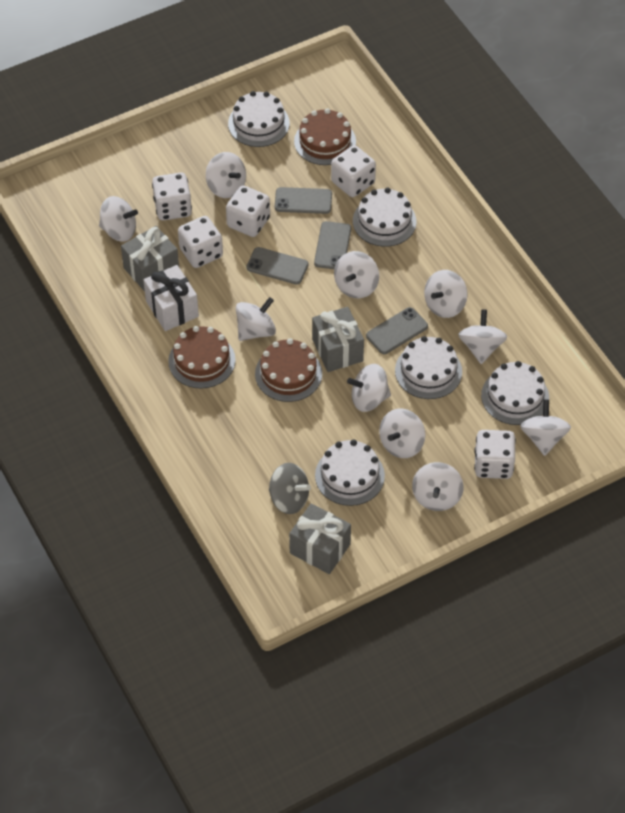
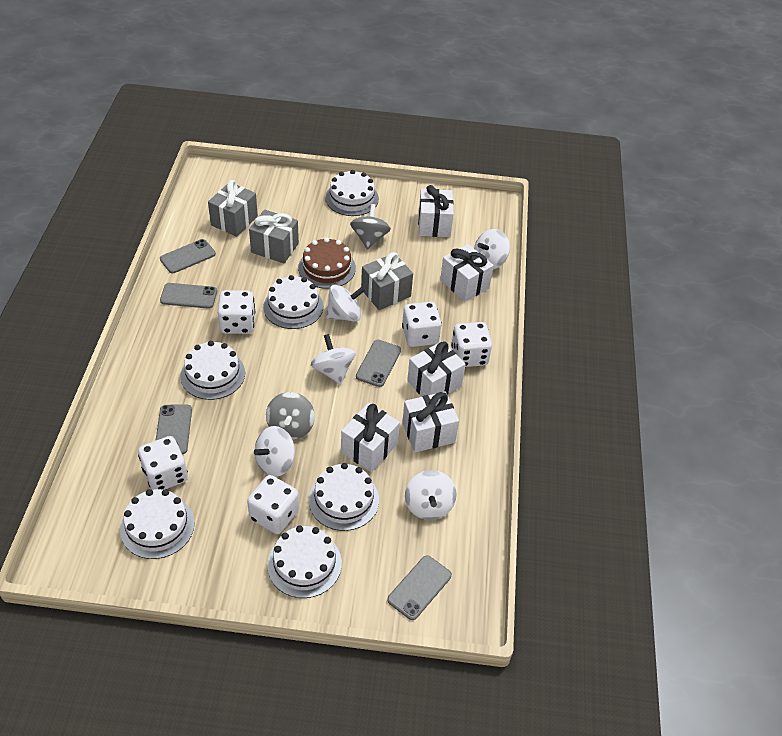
brown cake: 3 -> 1
grey phone: 4 -> 5
grey spinning top: 1 -> 2
white cake: 5 -> 6
white gift: 1 -> 5
white spinning top: 10 -> 5

